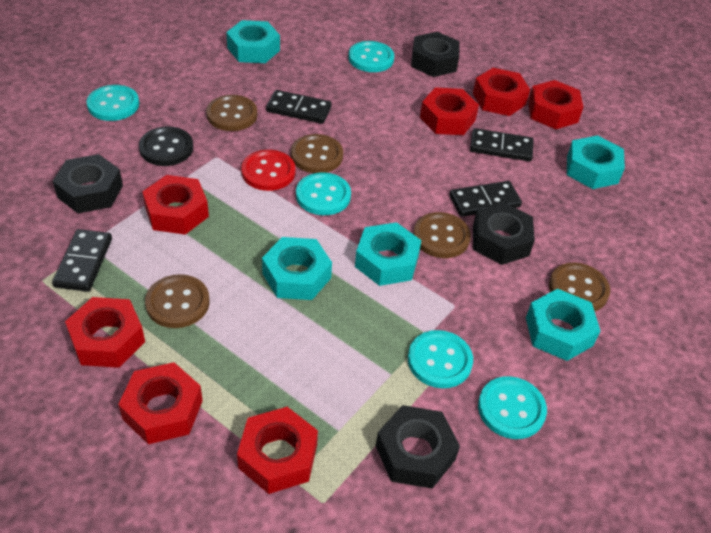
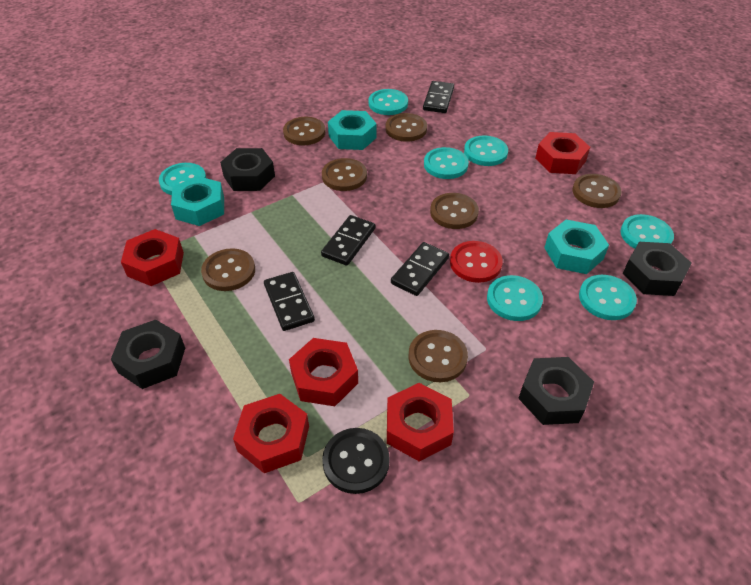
brown button: 5 -> 7
red nut: 7 -> 5
turquoise button: 5 -> 7
turquoise nut: 5 -> 3

